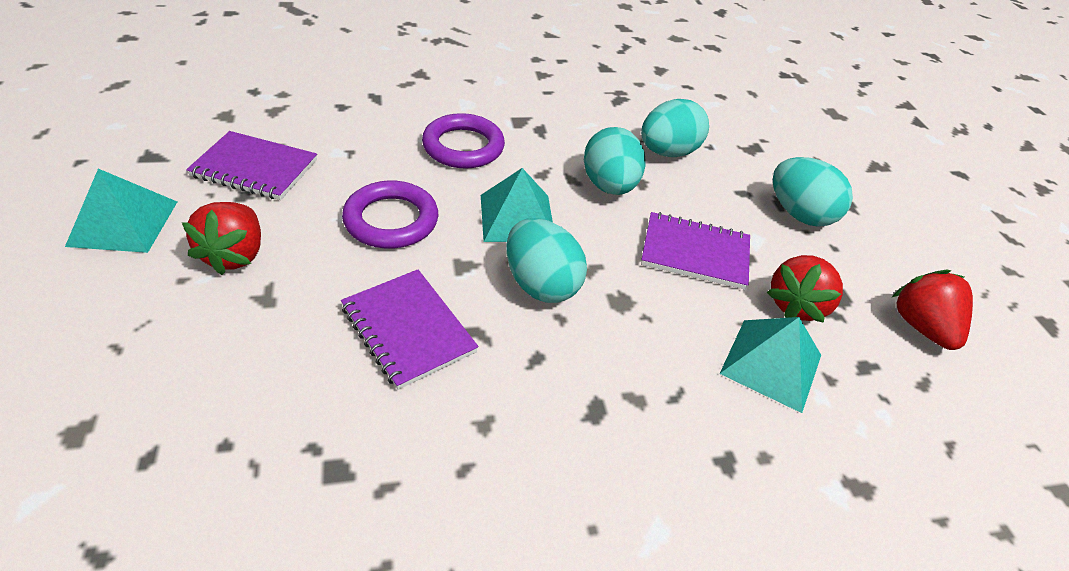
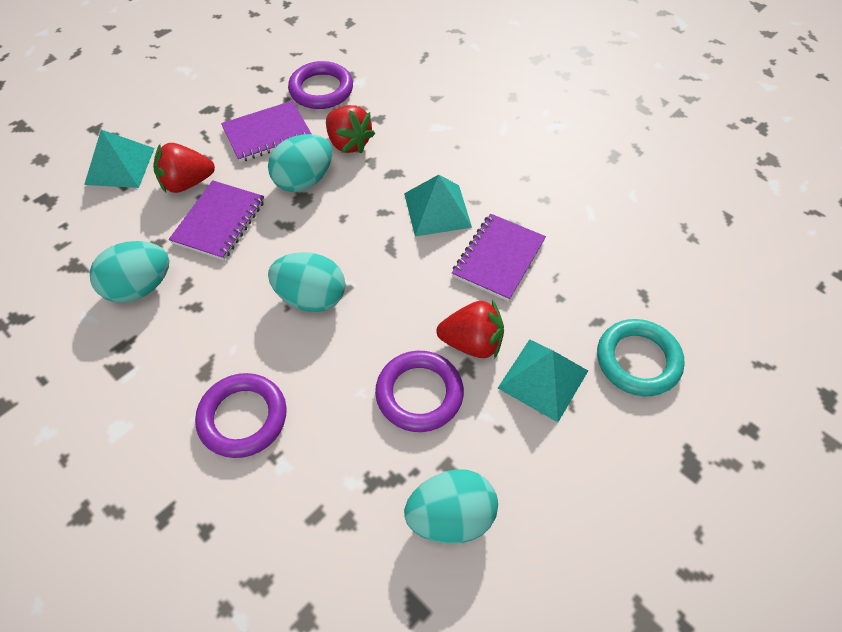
purple ring: 2 -> 3
turquoise ring: 0 -> 1

